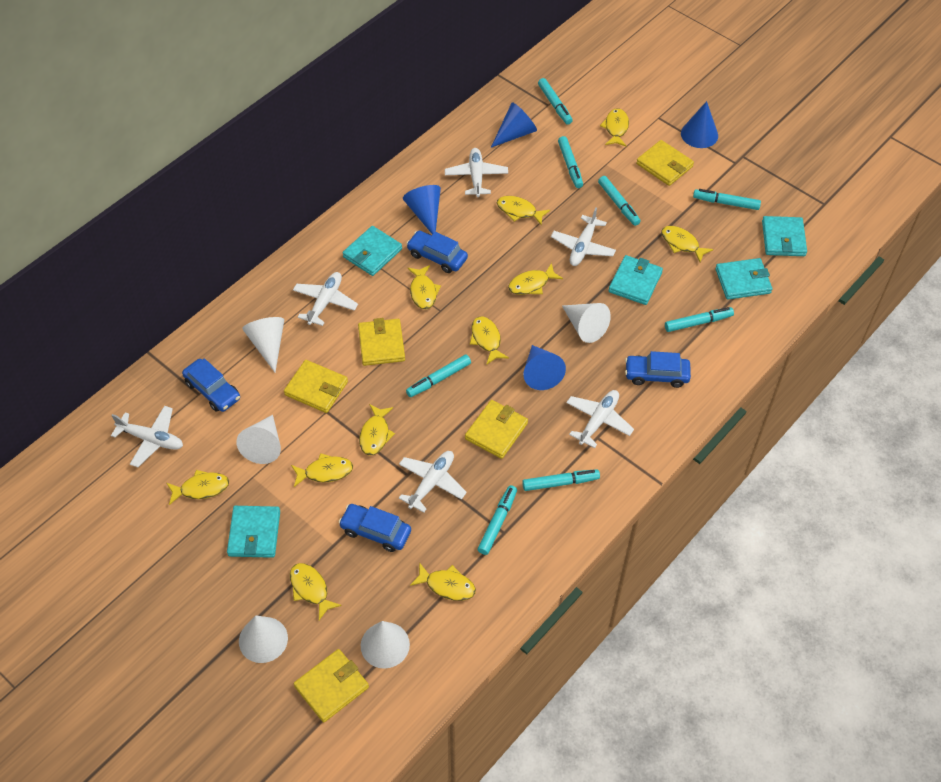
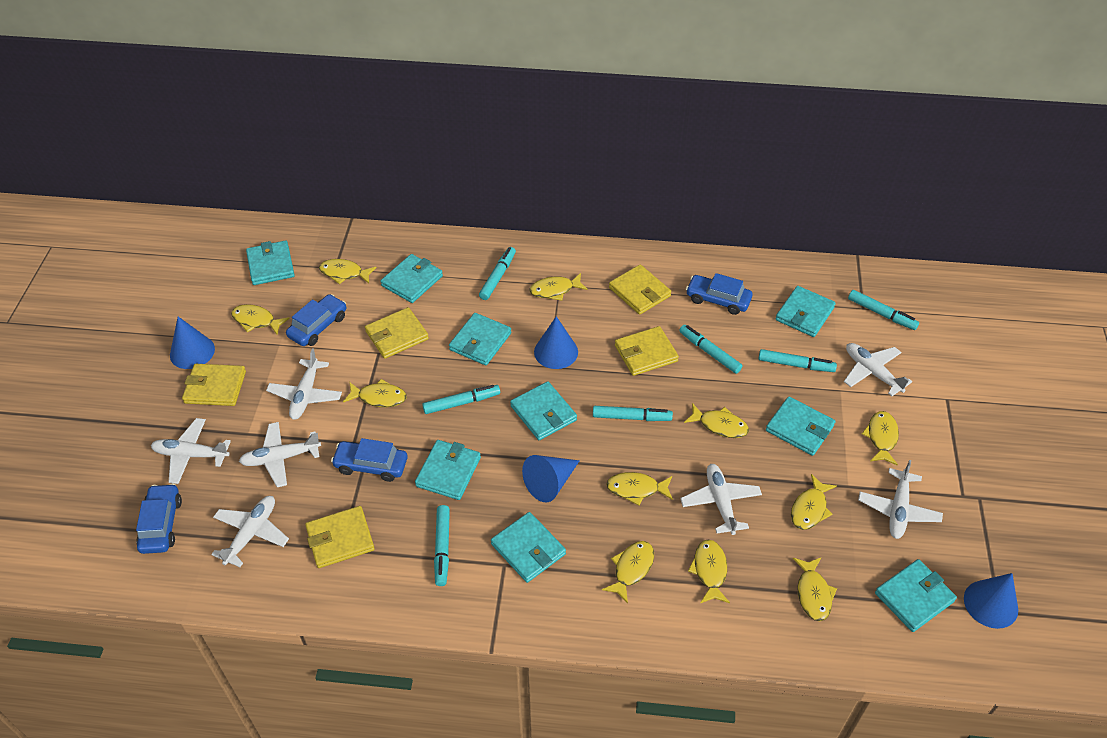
turquoise marker: 8 -> 7
turquoise wallet: 5 -> 9
white cone: 5 -> 0
white plane: 6 -> 7

